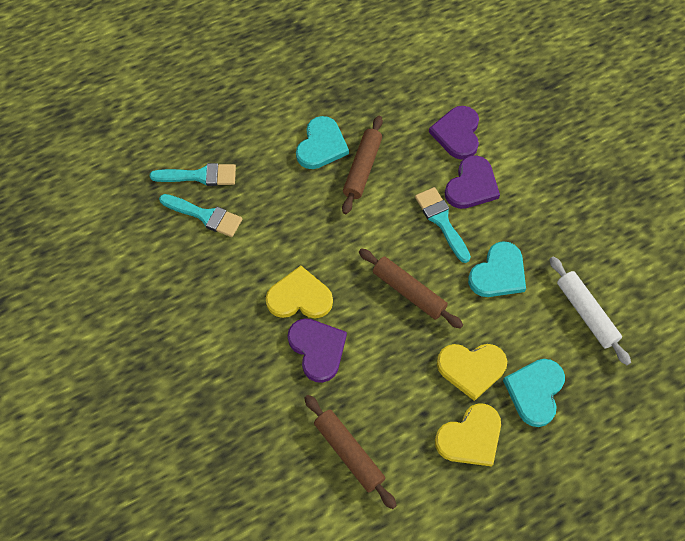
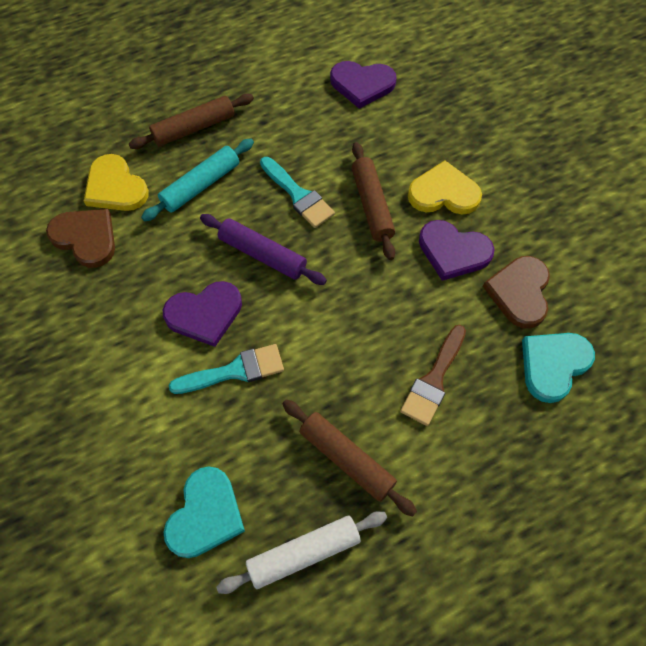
brown brush: 0 -> 1
brown heart: 0 -> 2
purple rolling pin: 0 -> 1
turquoise brush: 3 -> 2
turquoise heart: 3 -> 2
turquoise rolling pin: 0 -> 1
yellow heart: 3 -> 2

